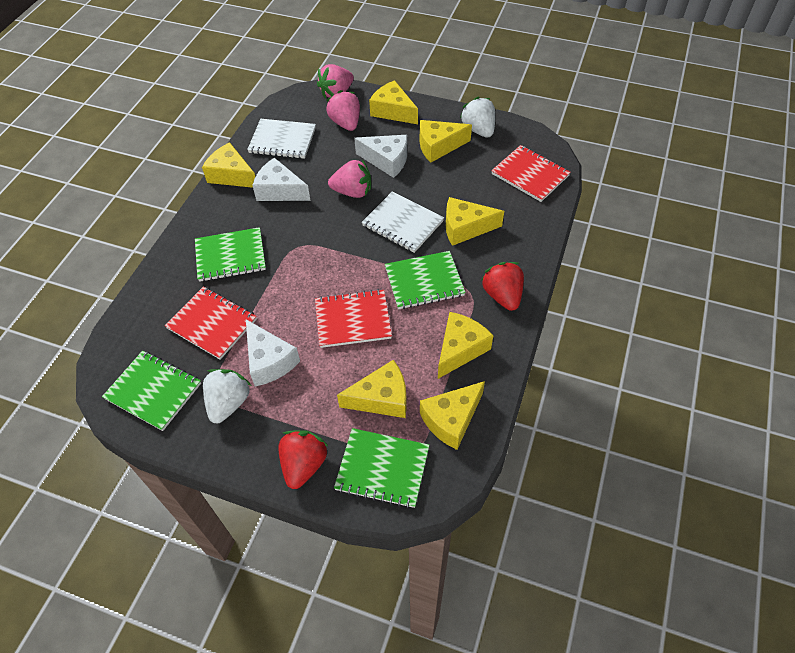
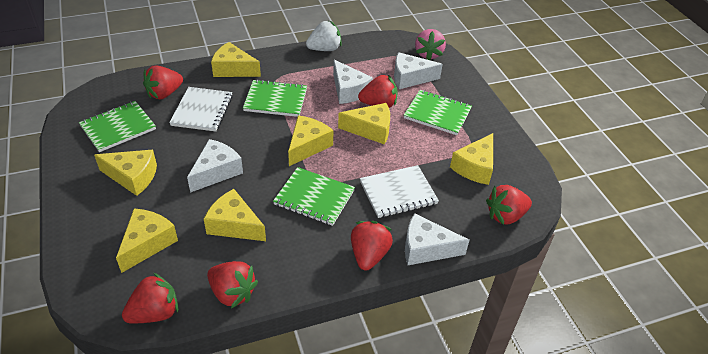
pink strawberry: 3 -> 1
red notebook: 3 -> 0
red strawberry: 2 -> 6
white cheese: 3 -> 4
white strawberry: 2 -> 1

